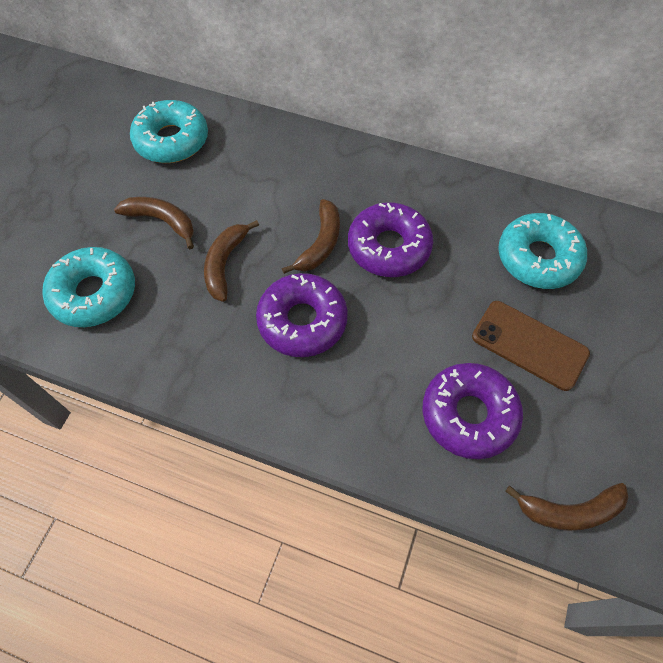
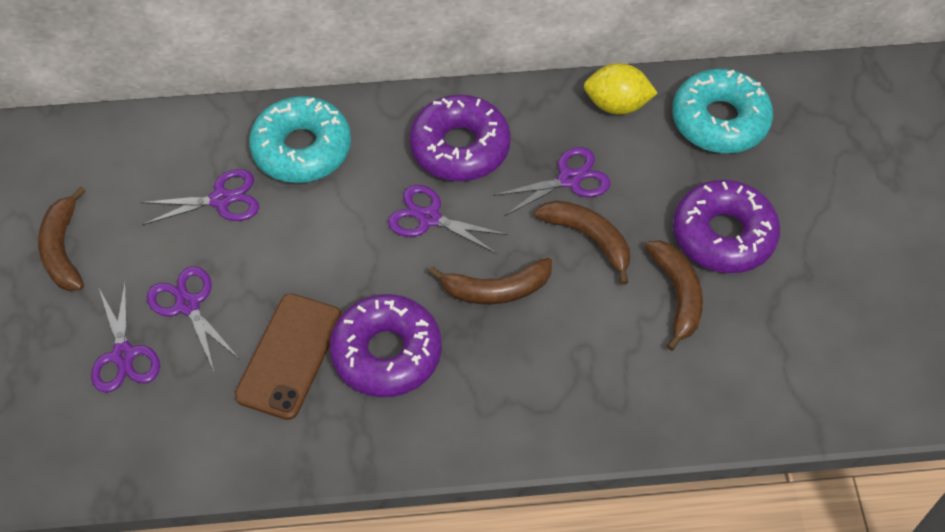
purple scissors: 0 -> 5
turquoise donut: 3 -> 2
yellow lemon: 0 -> 1

